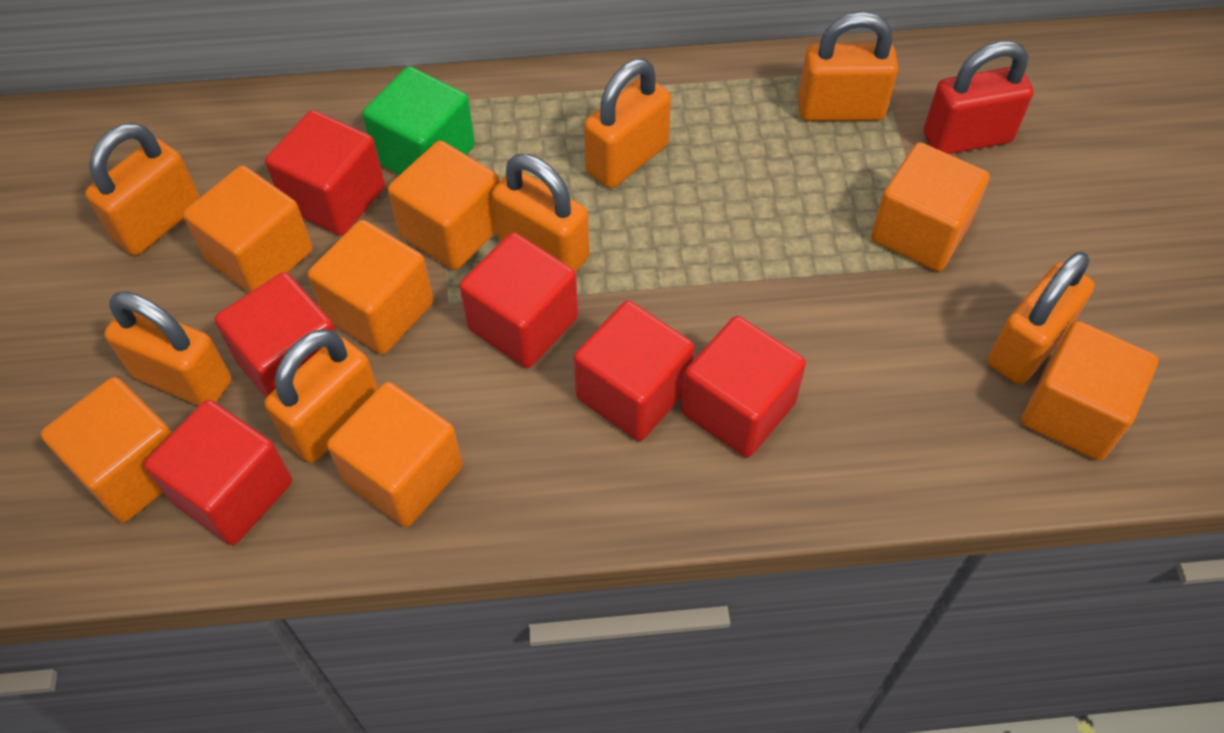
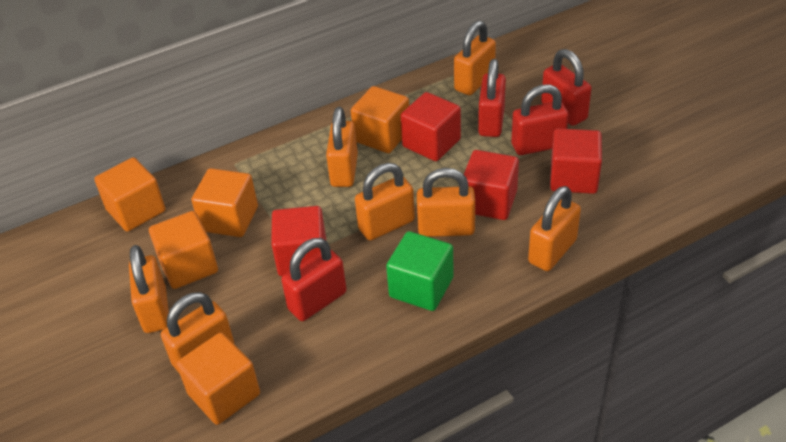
orange cube: 7 -> 5
red cube: 6 -> 4
red padlock: 1 -> 4

